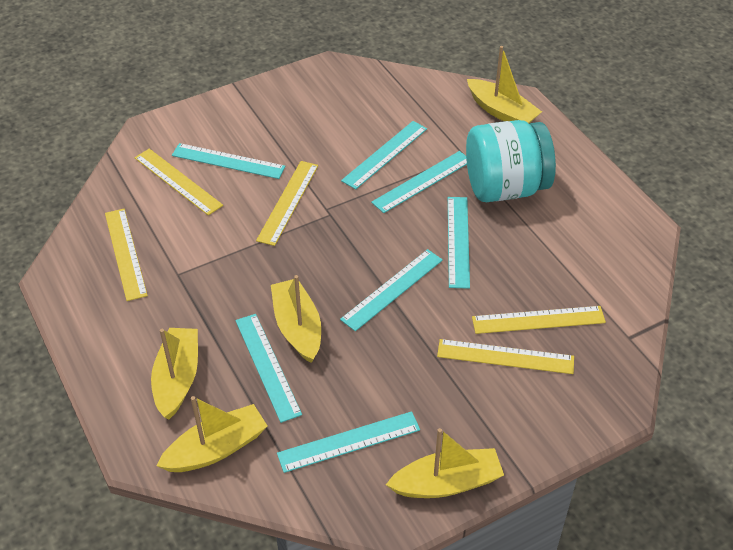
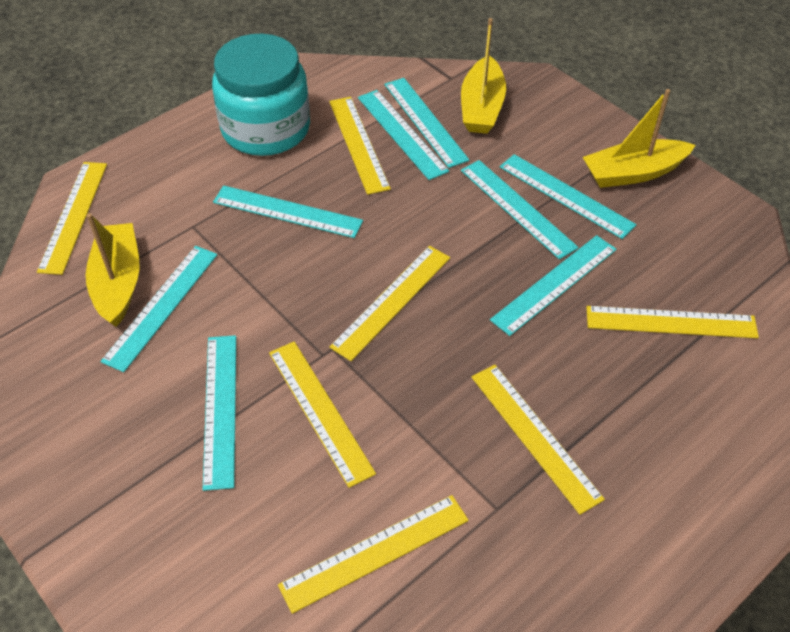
turquoise ruler: 7 -> 8
yellow boat: 5 -> 3
yellow ruler: 5 -> 7

